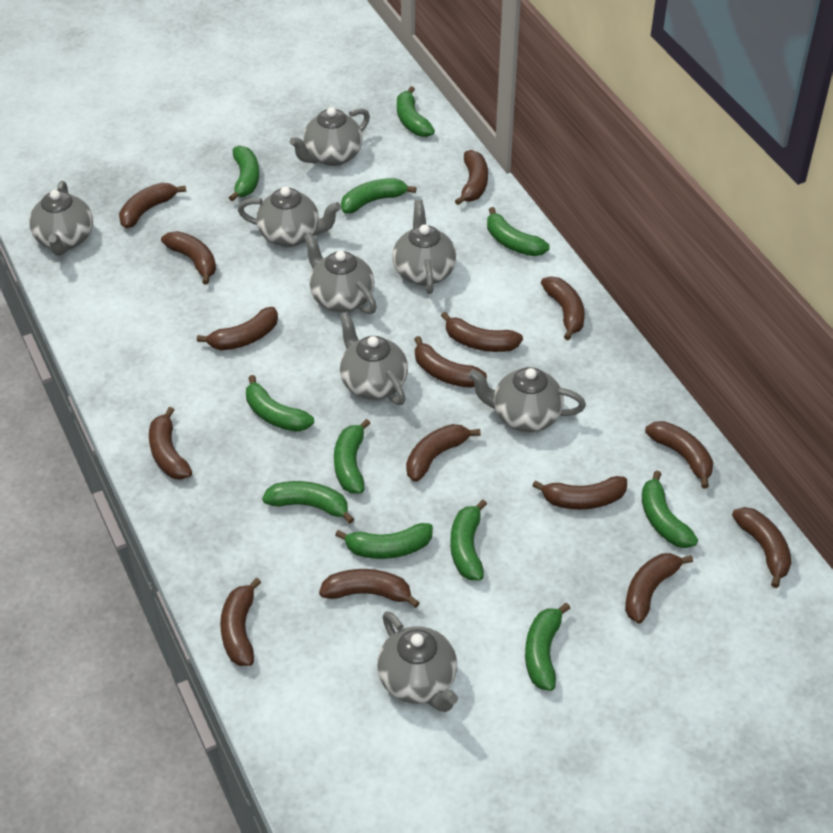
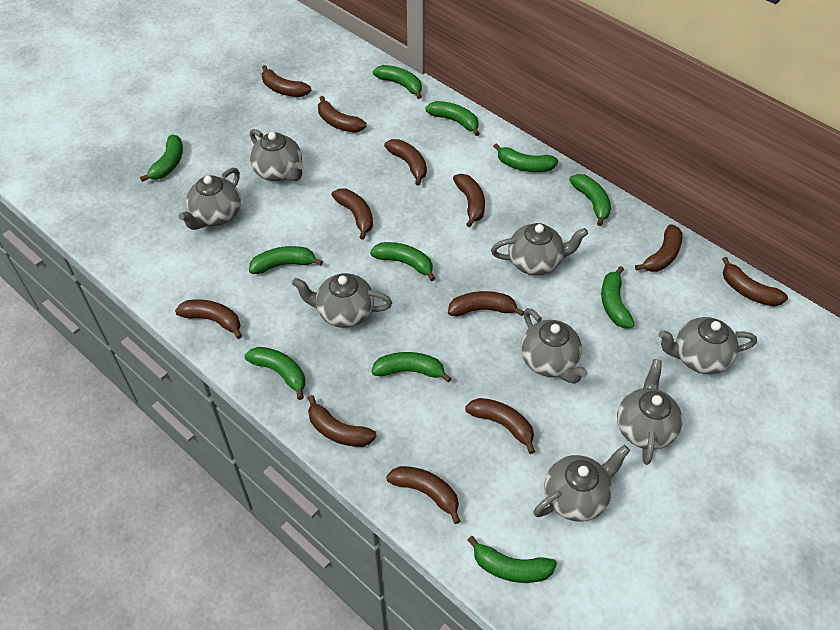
brown banana: 15 -> 12

